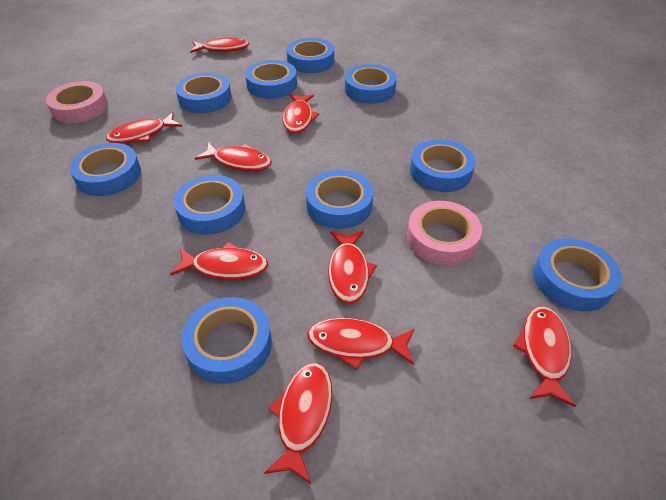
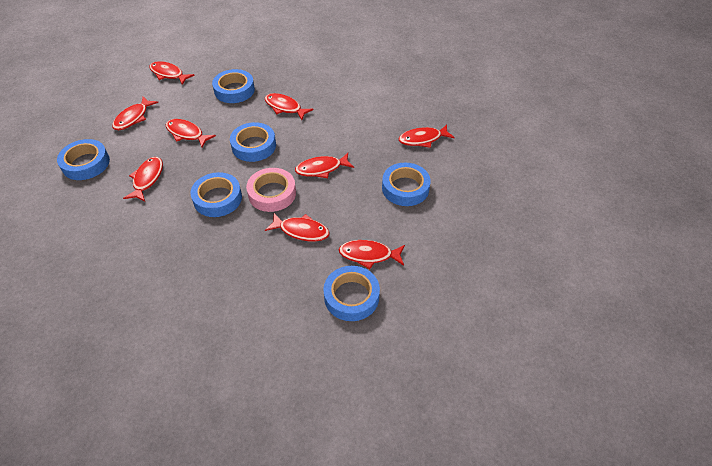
blue tape: 10 -> 6
pink tape: 2 -> 1

